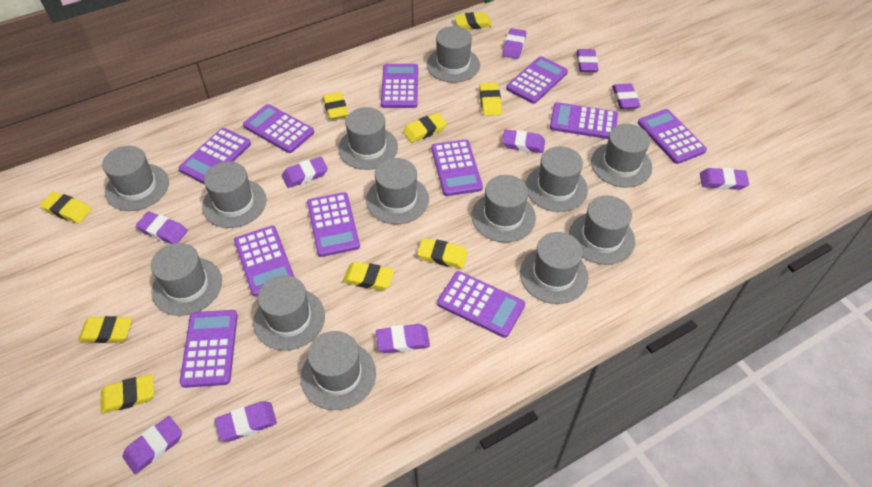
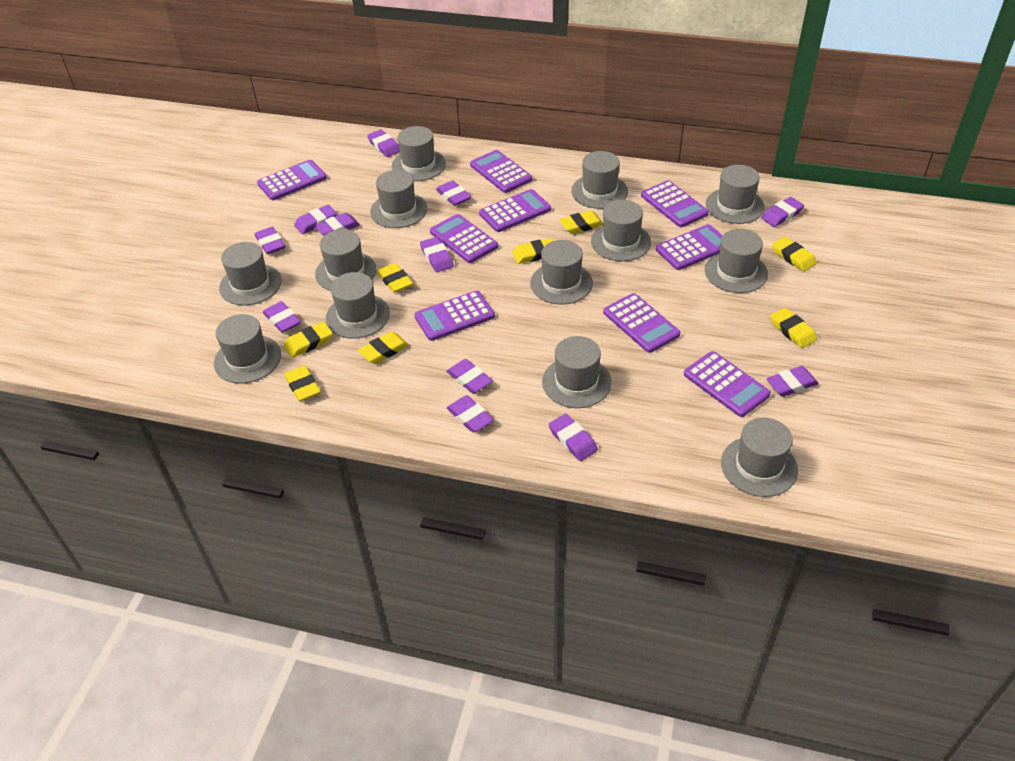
purple calculator: 11 -> 9
purple eraser: 10 -> 12
yellow eraser: 9 -> 8

